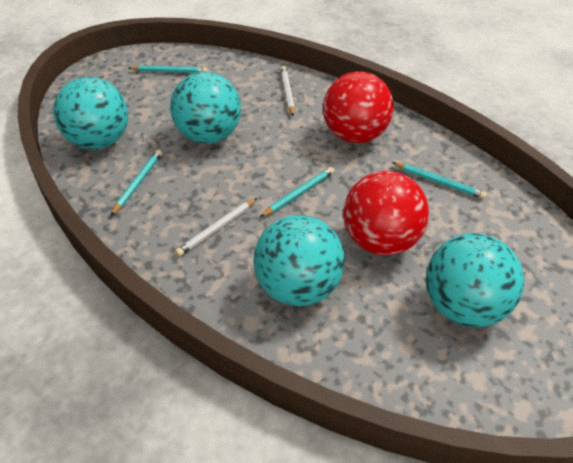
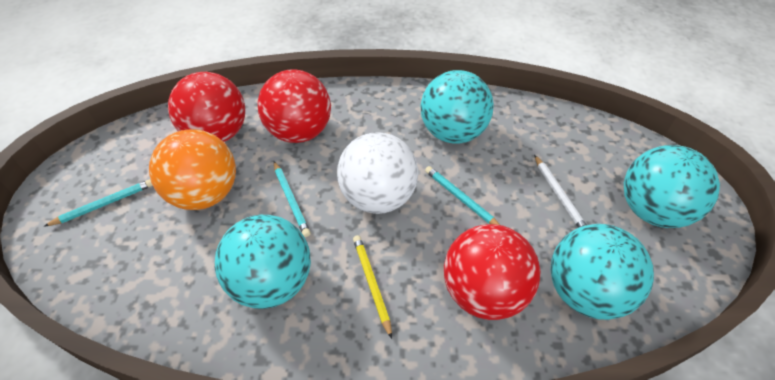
orange ball: 0 -> 1
red ball: 2 -> 3
turquoise pencil: 4 -> 3
white ball: 0 -> 1
white pencil: 2 -> 1
yellow pencil: 0 -> 1

